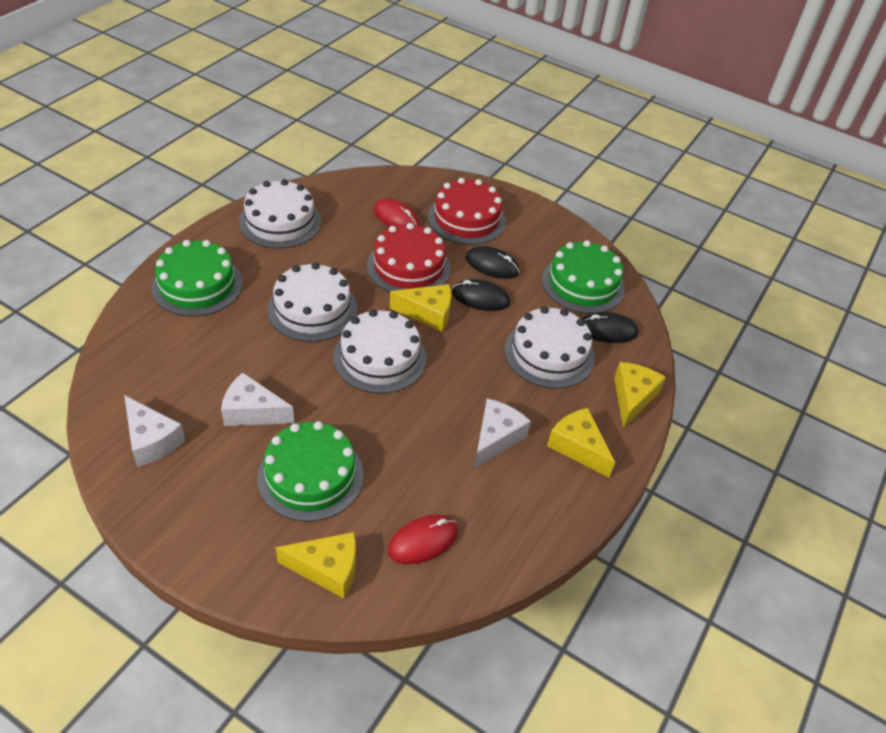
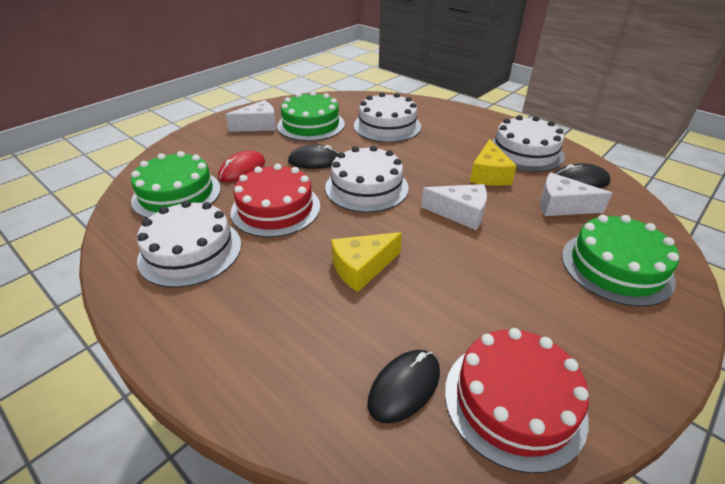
red mouse: 2 -> 1
yellow cheese: 4 -> 2

